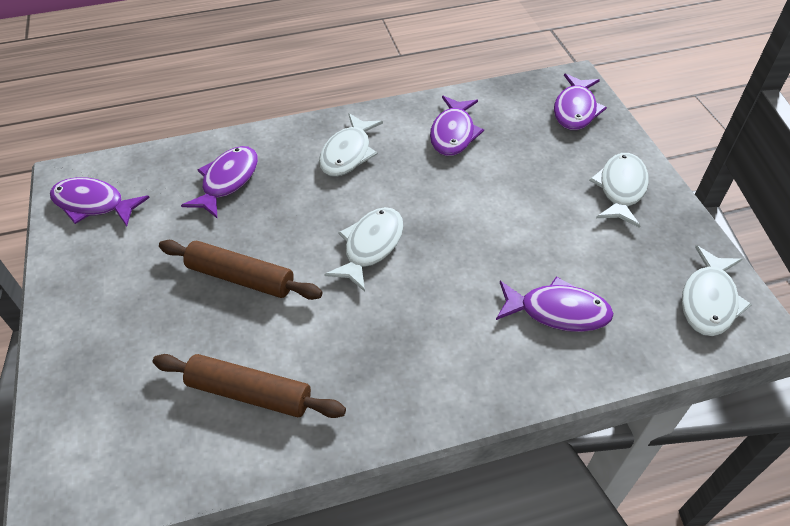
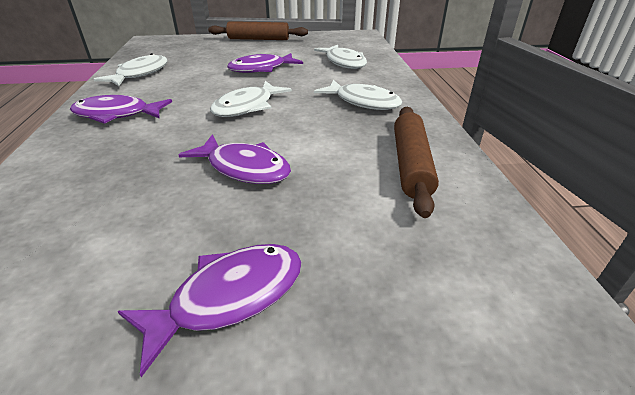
purple fish: 5 -> 4

